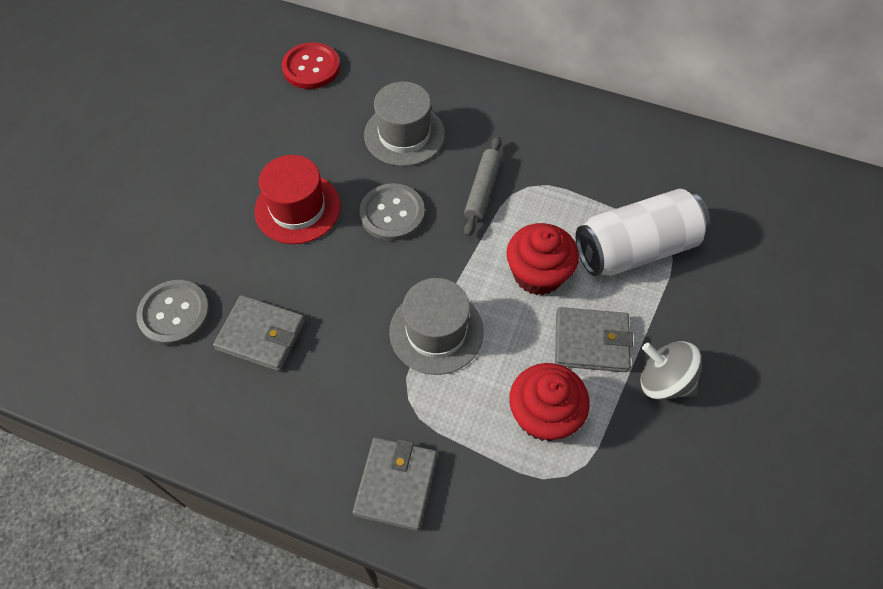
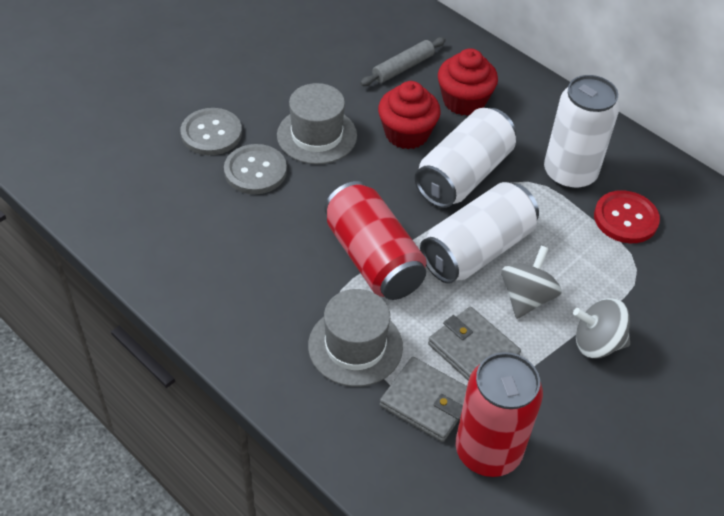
grey spinning top: 1 -> 2
grey wallet: 3 -> 2
red can: 0 -> 2
red hat: 1 -> 0
white can: 1 -> 3

